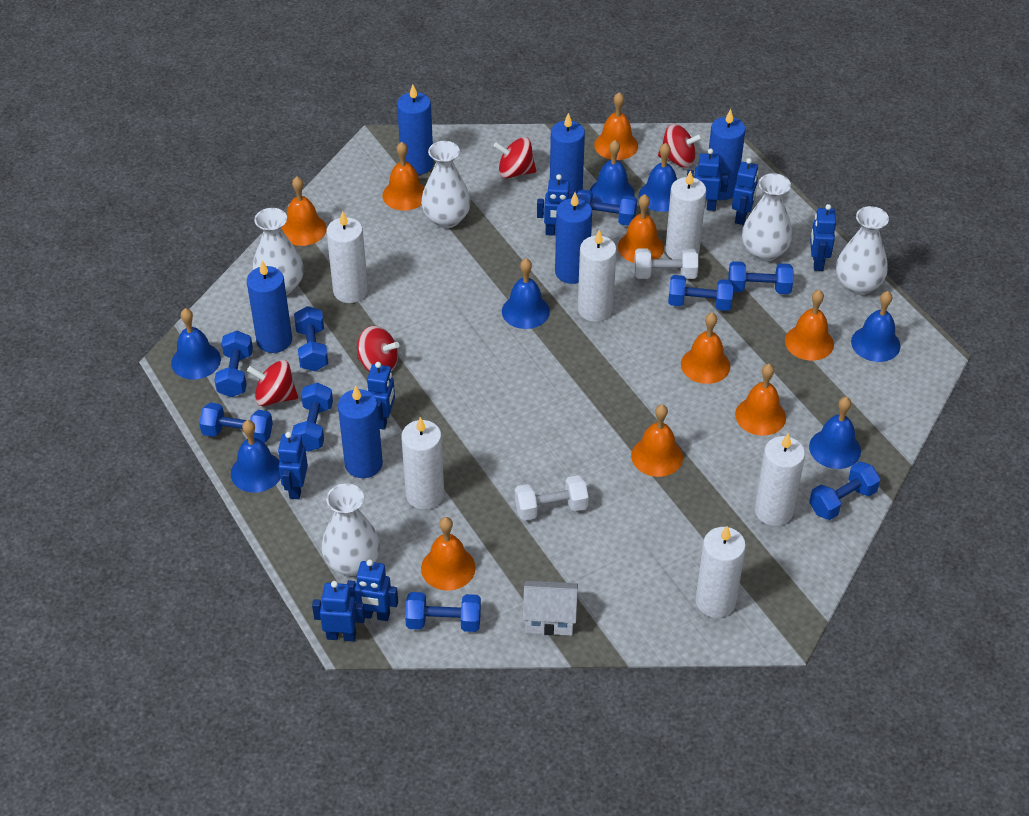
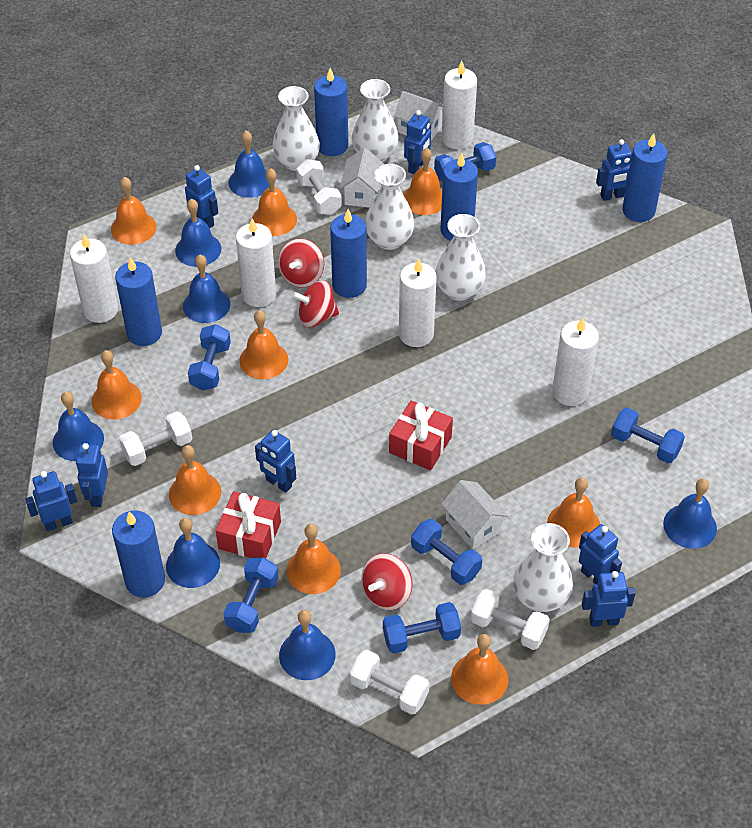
blue dumbbell: 9 -> 6
red gift: 0 -> 2
red spinning top: 4 -> 3
white candle: 6 -> 5
white dumbbell: 2 -> 4
white house: 1 -> 3

